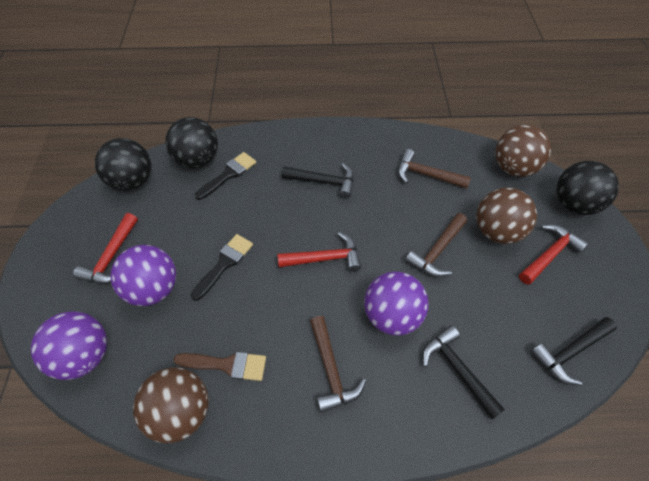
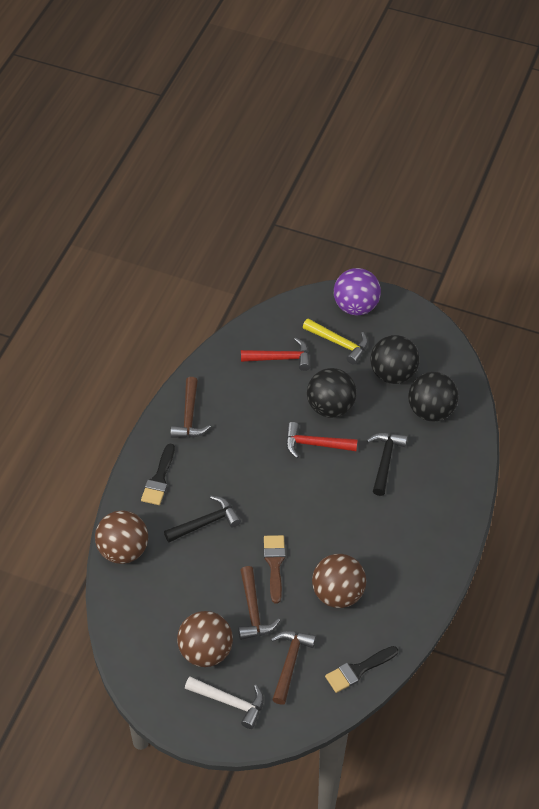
black hammer: 3 -> 2
purple ball: 3 -> 1
red hammer: 3 -> 2
white hammer: 0 -> 1
yellow hammer: 0 -> 1

